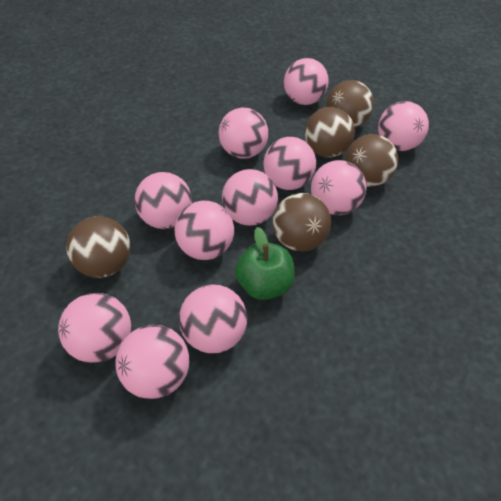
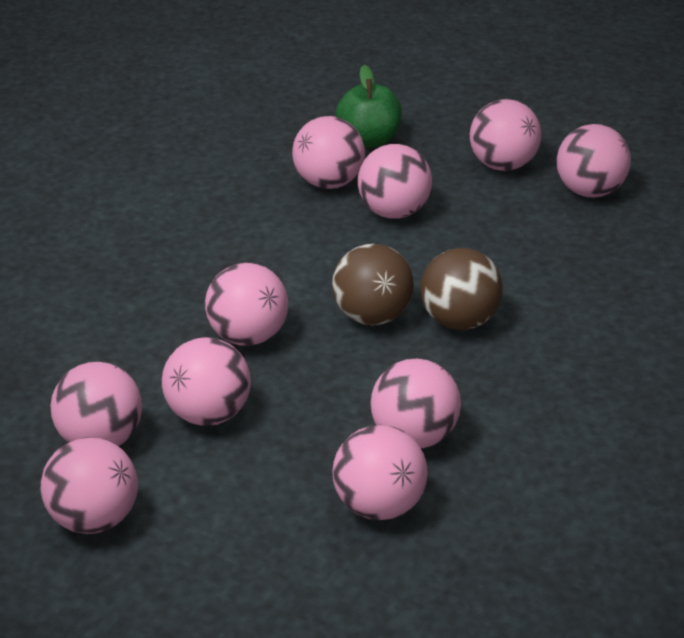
brown ball: 5 -> 2
pink ball: 11 -> 10

